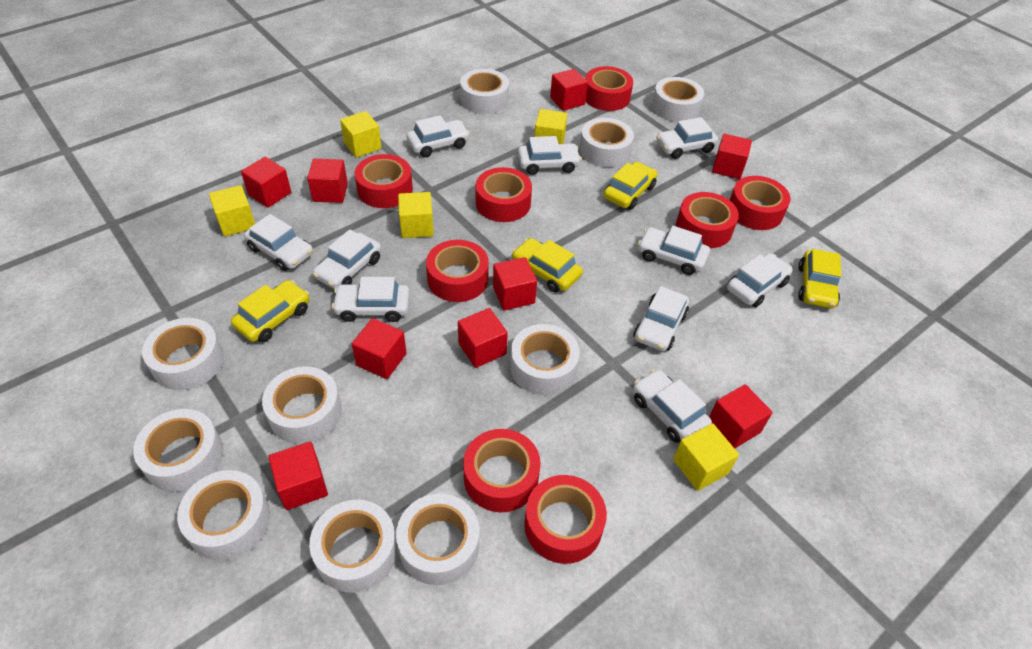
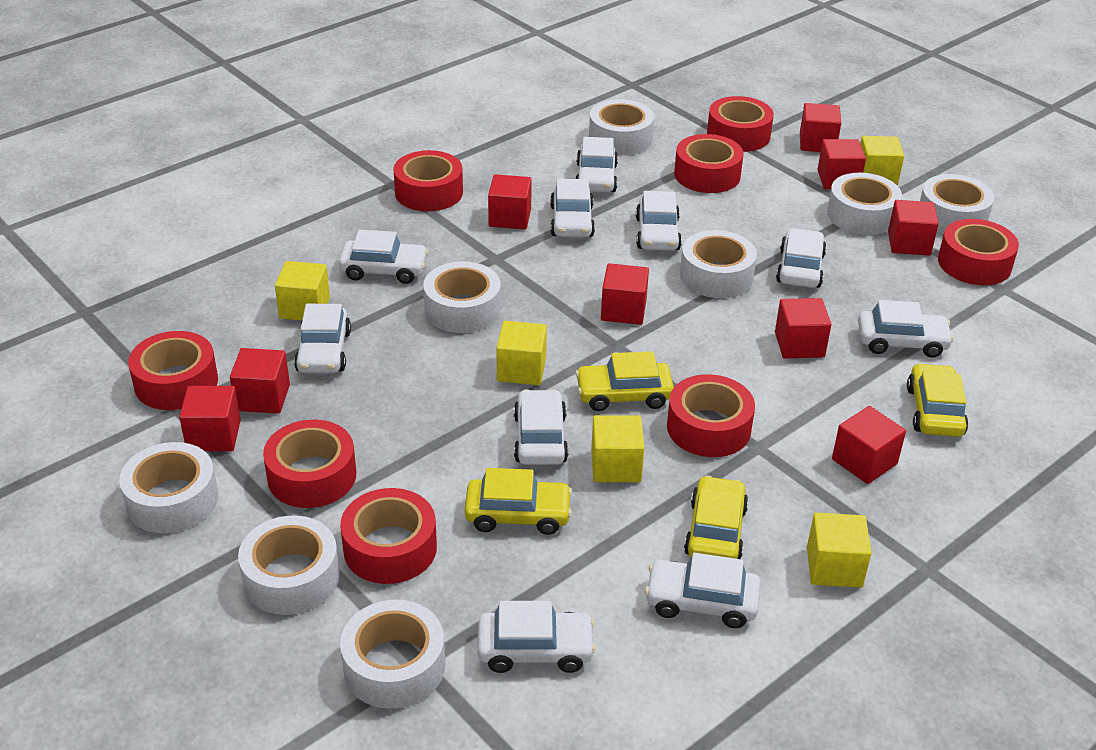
white tape: 10 -> 8

